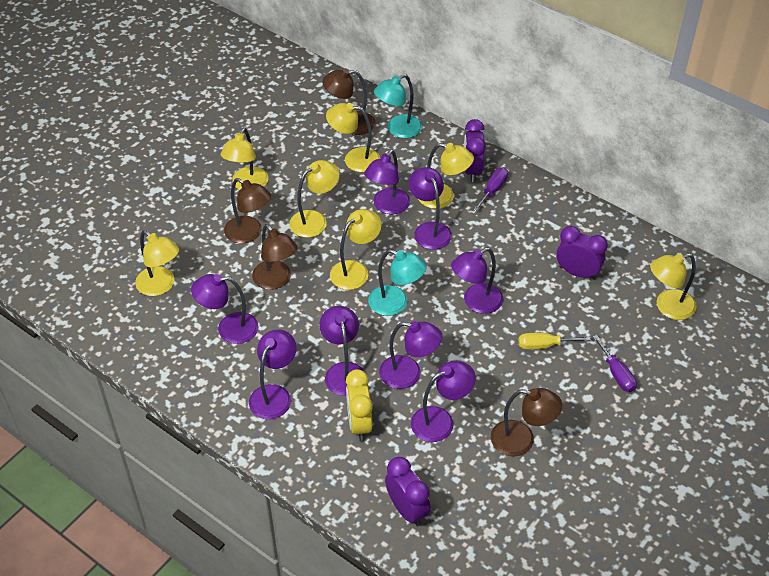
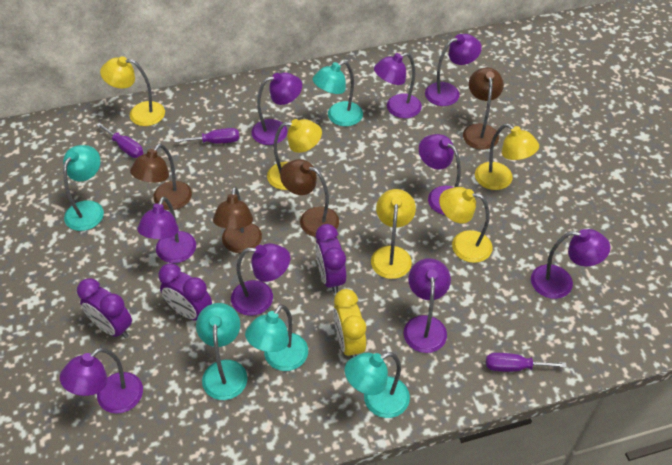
purple lamp: 8 -> 9
purple screwdriver: 2 -> 3
turquoise lamp: 2 -> 5
yellow lamp: 7 -> 5
yellow screwdriver: 1 -> 0

